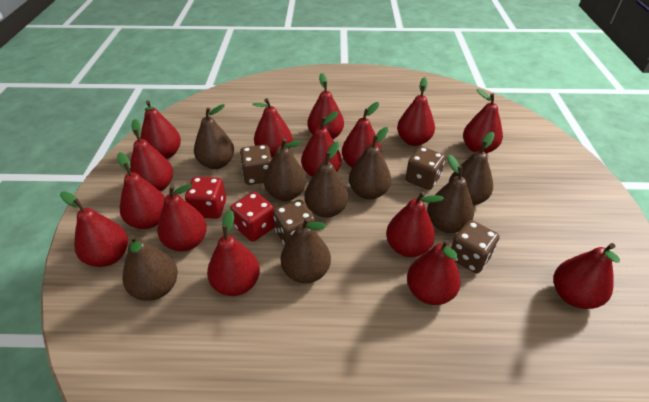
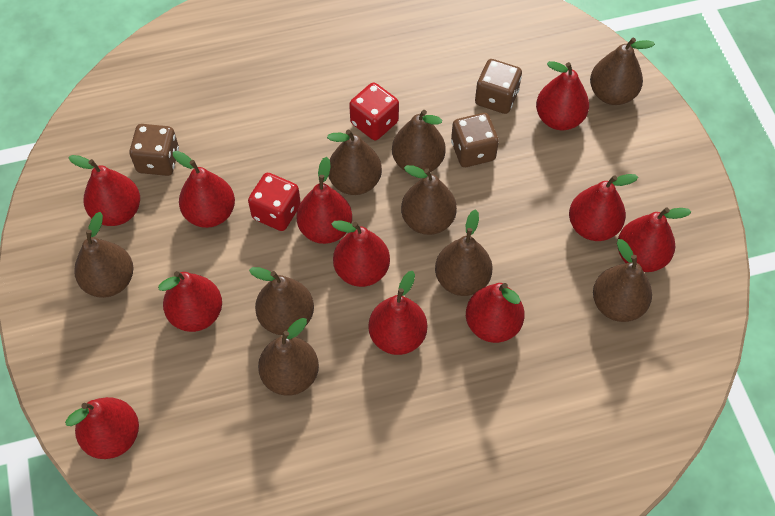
brown dice: 4 -> 3
brown pear: 8 -> 9
red pear: 15 -> 11

